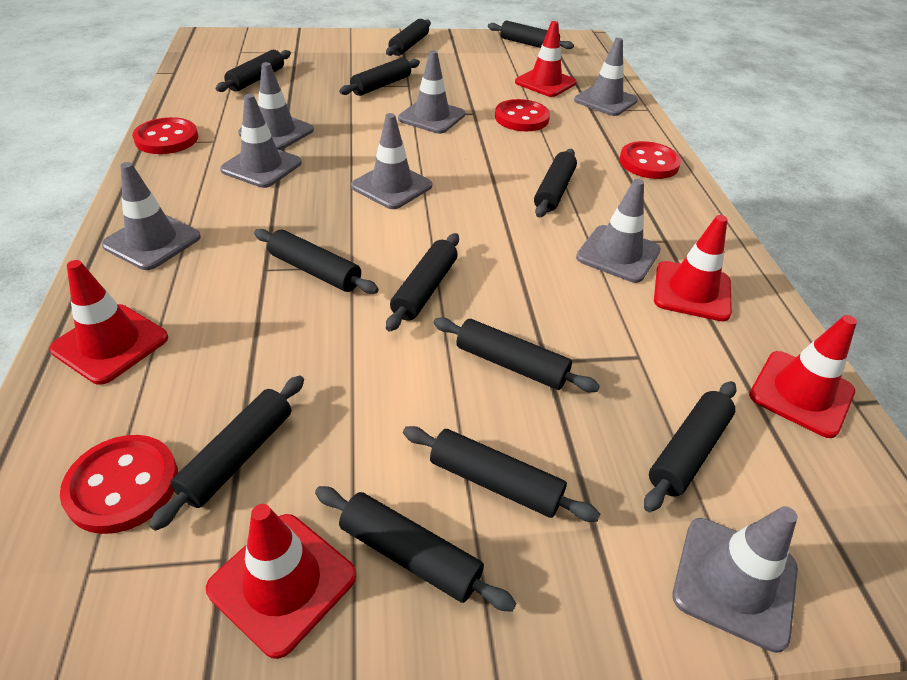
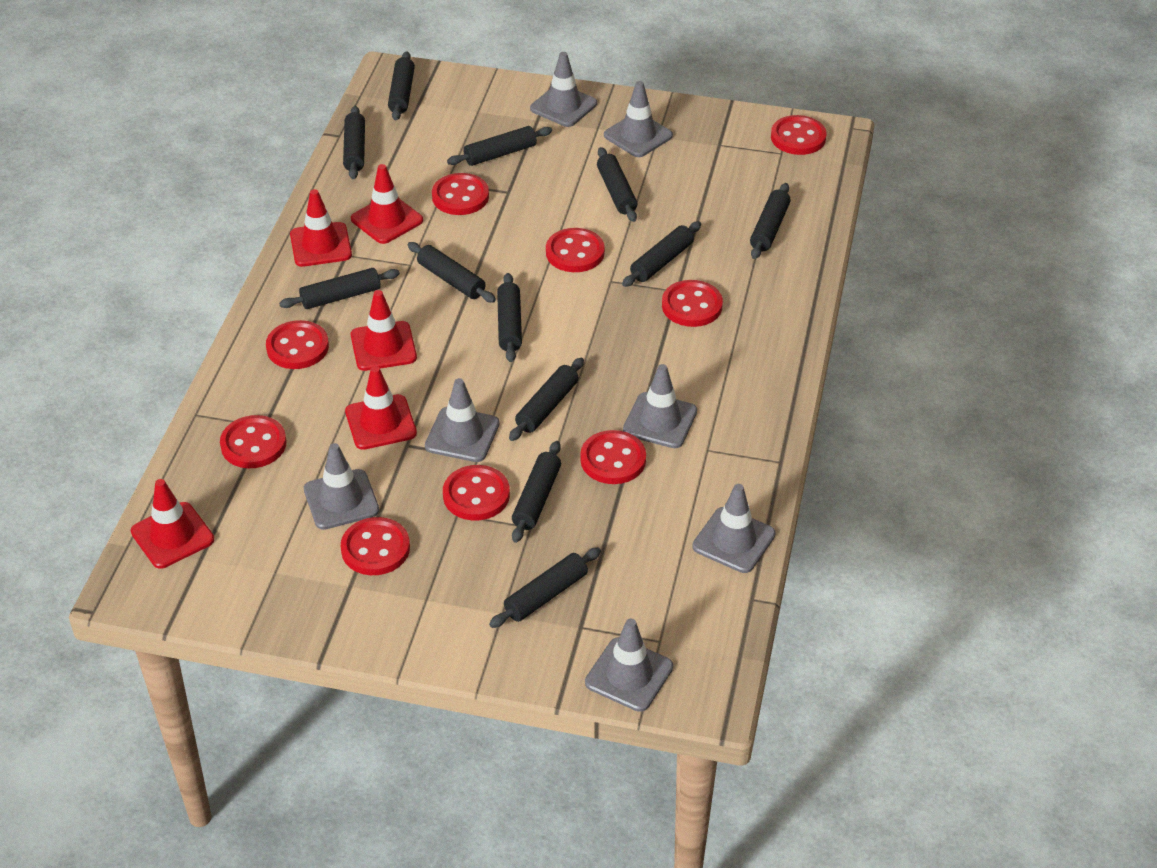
grey traffic cone: 8 -> 7
red button: 4 -> 9

